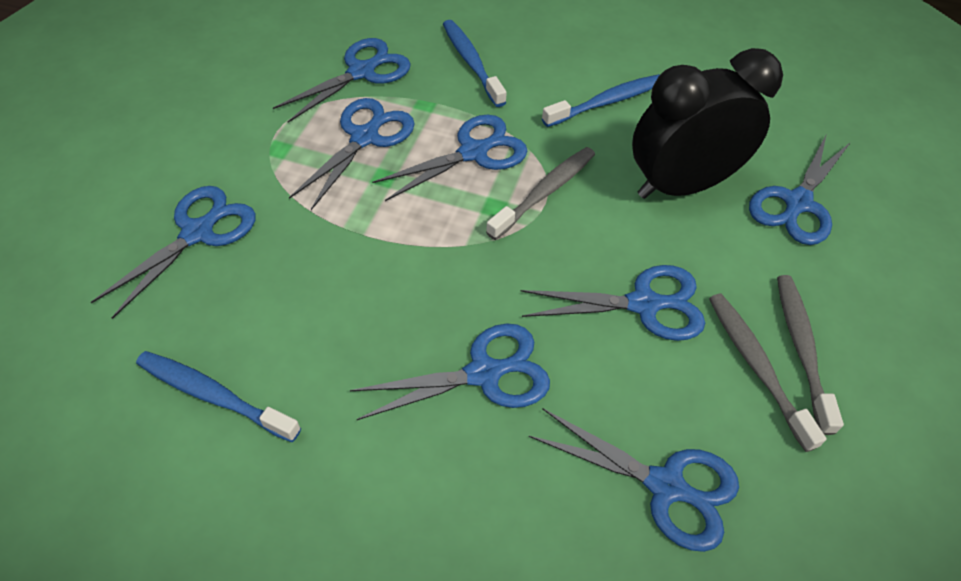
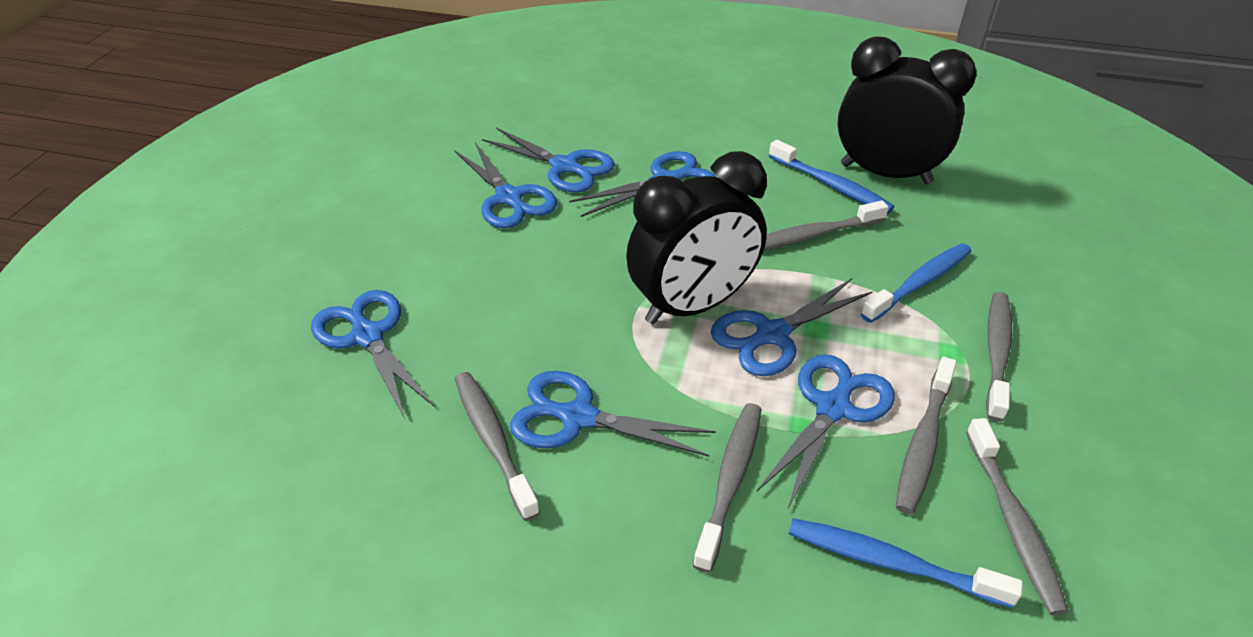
black clock: 1 -> 2
blue scissors: 8 -> 7
grey toothbrush: 3 -> 6

